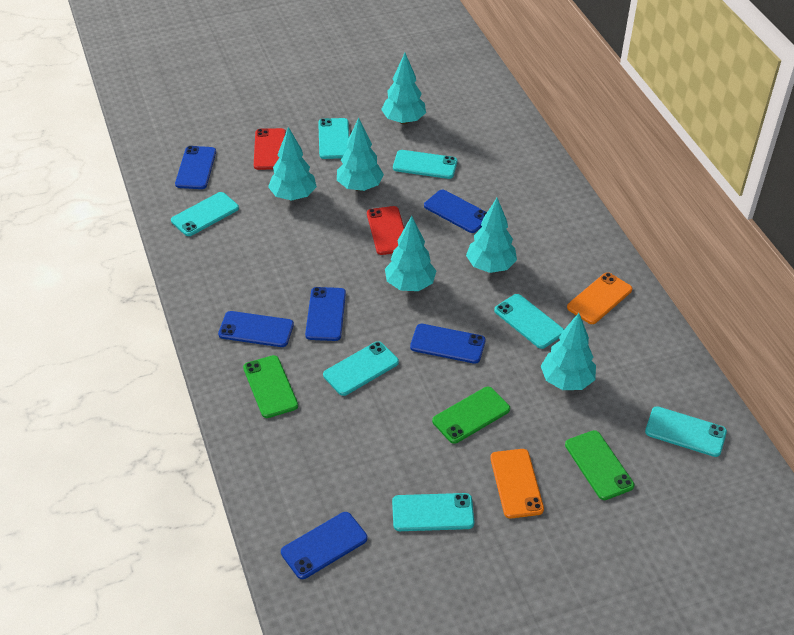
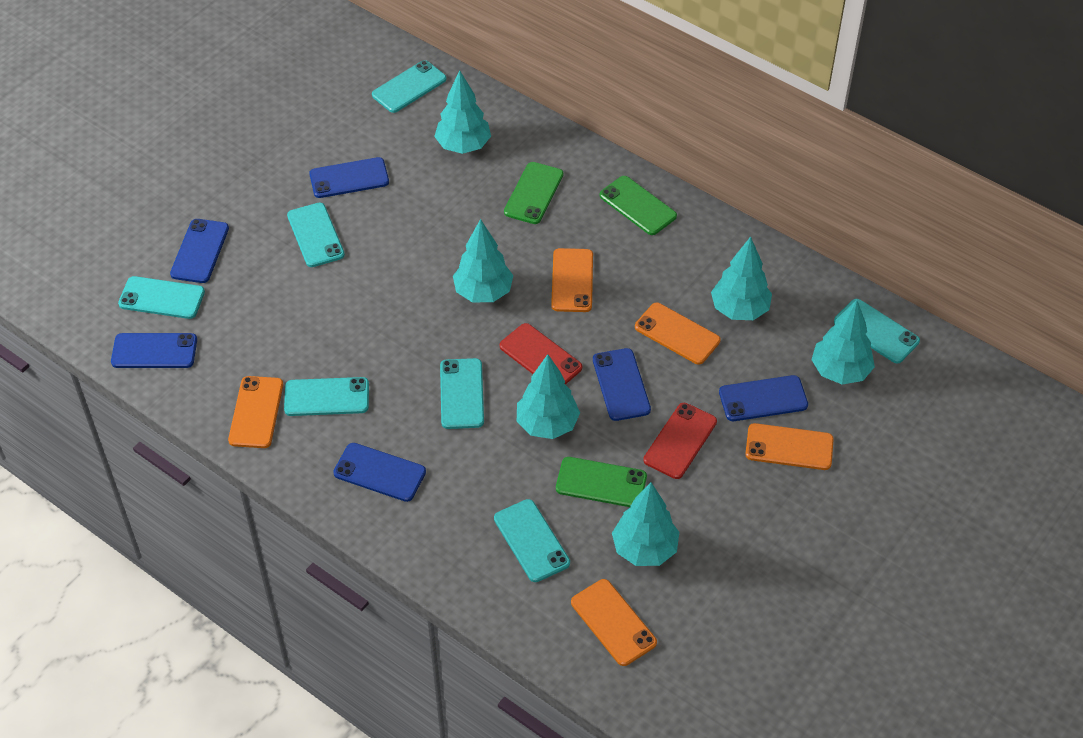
orange phone: 2 -> 5

